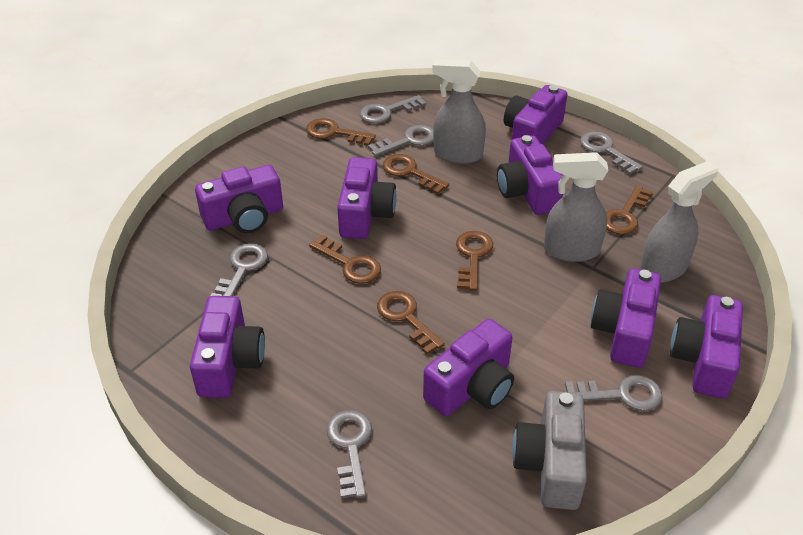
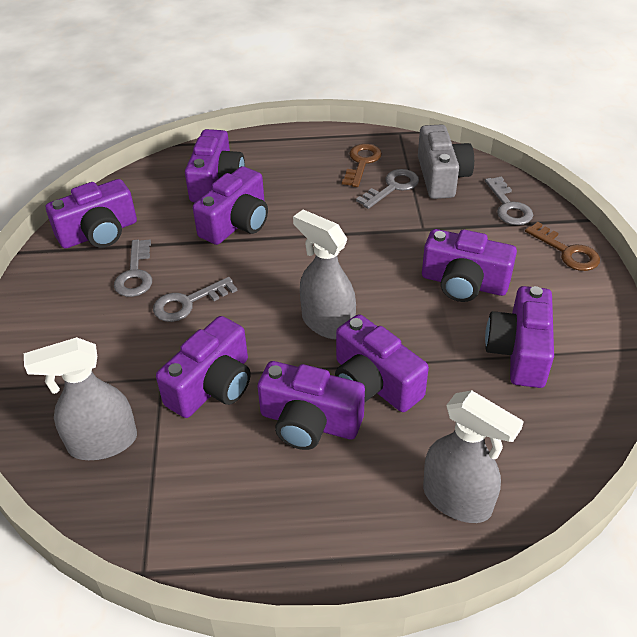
brown key: 6 -> 2
grey key: 6 -> 4

